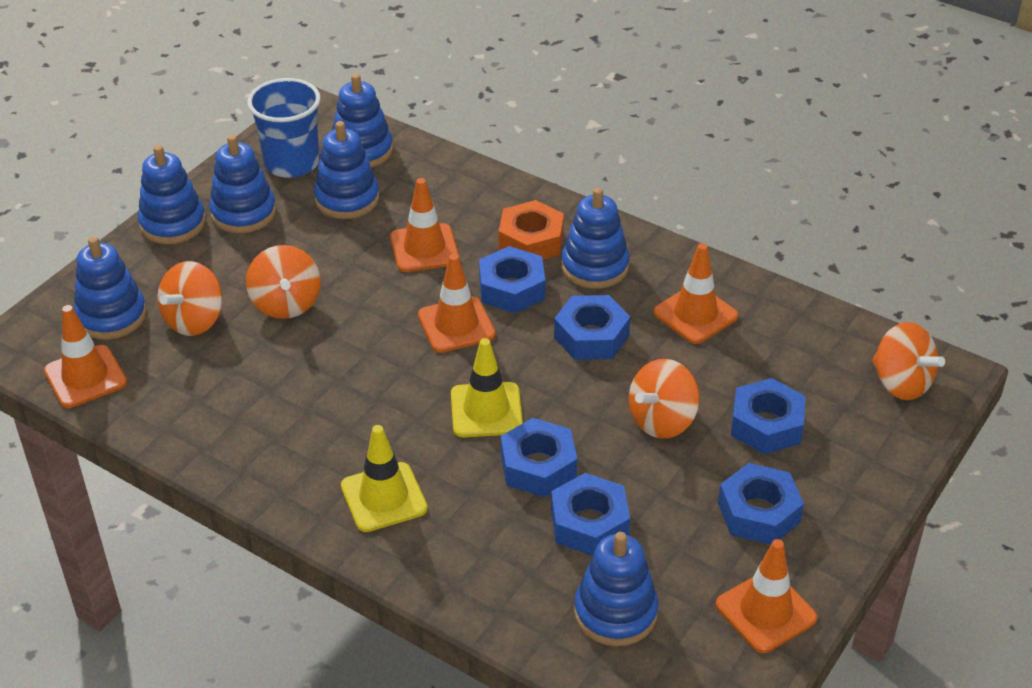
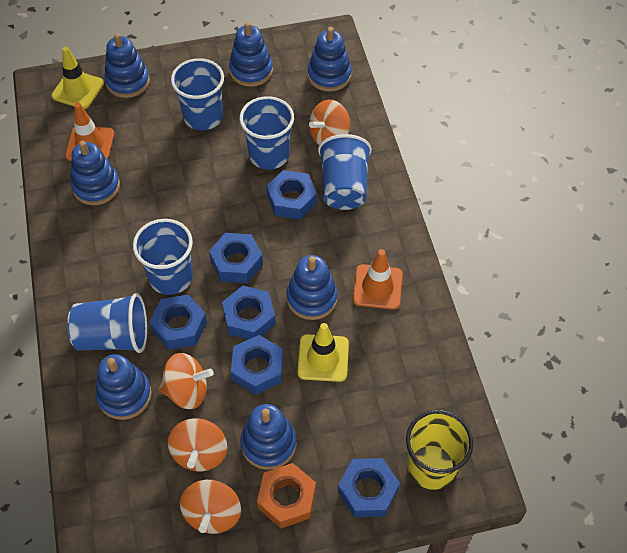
blue cup: 1 -> 5
orange traffic cone: 5 -> 2
yellow cup: 0 -> 1

